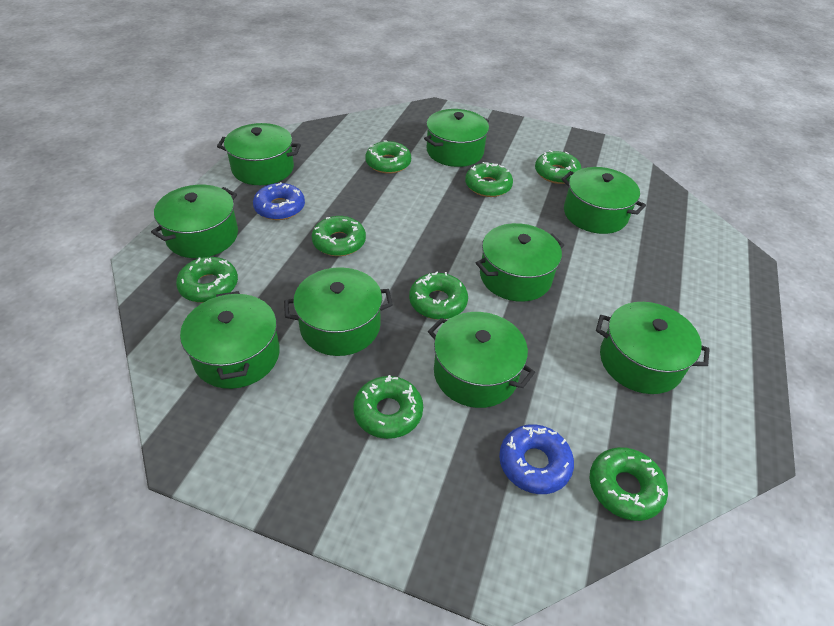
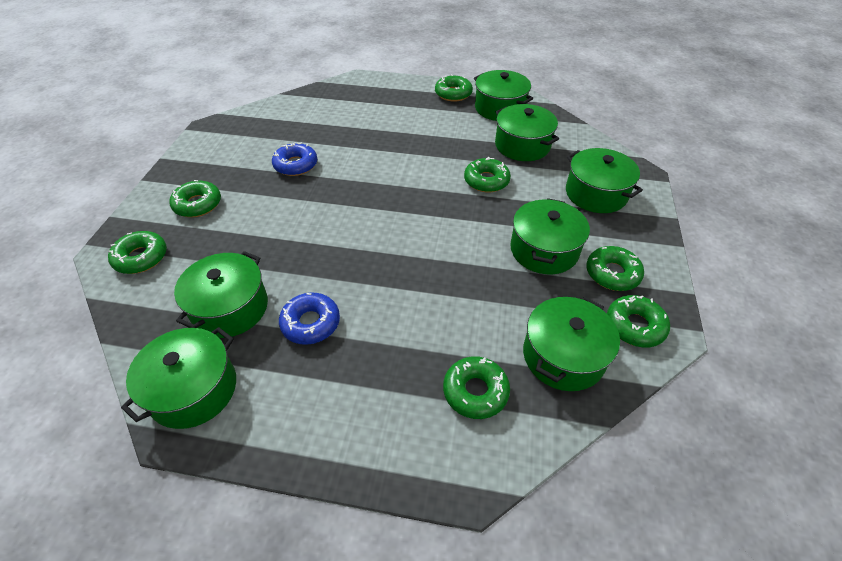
green donut: 8 -> 7
green pot: 9 -> 7

